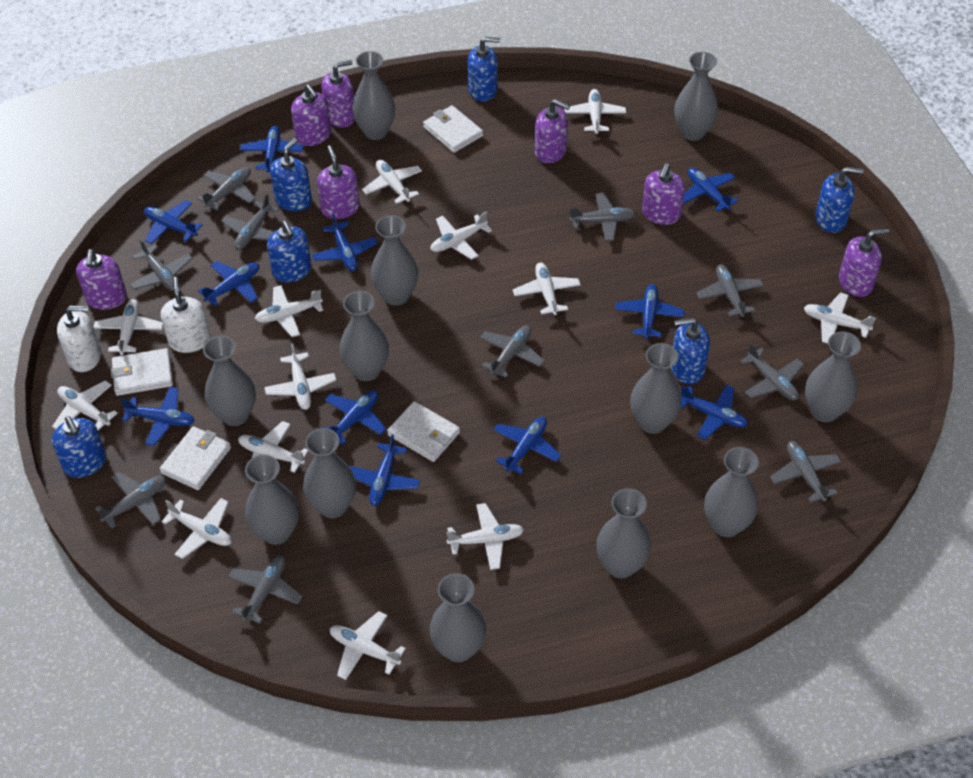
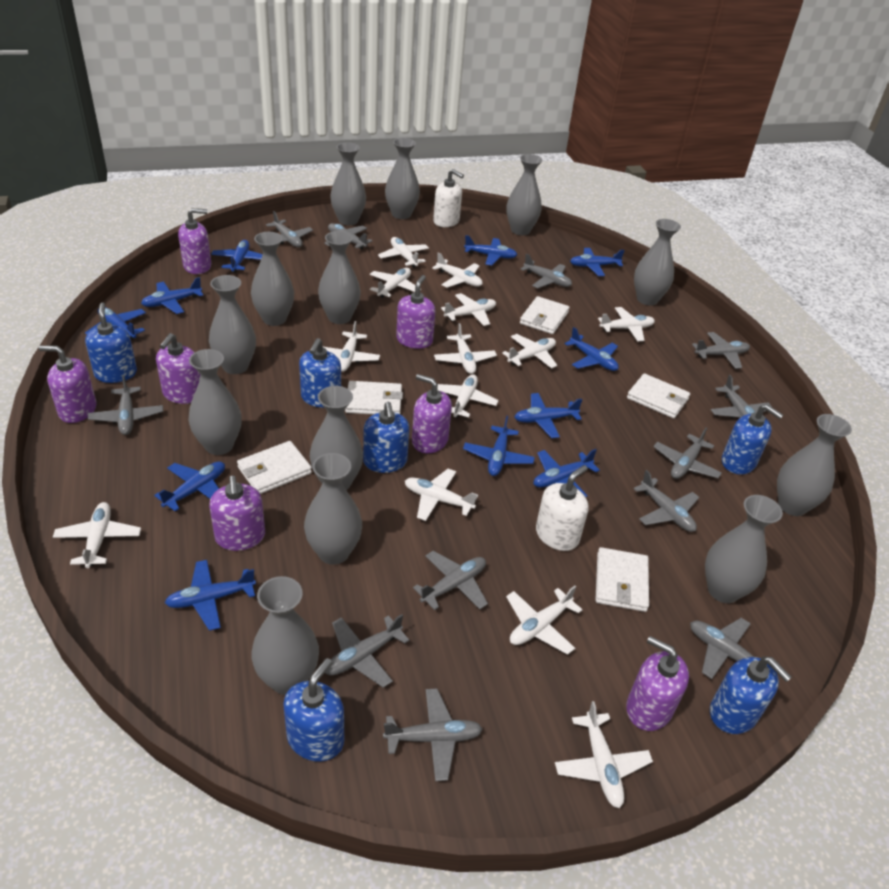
grey plane: 10 -> 12
grey vase: 12 -> 13
white wallet: 4 -> 5

